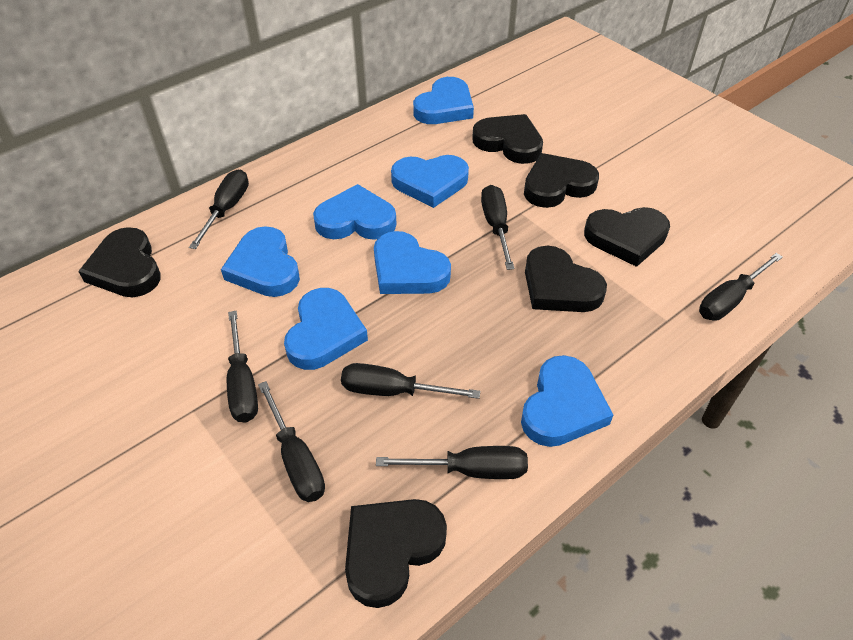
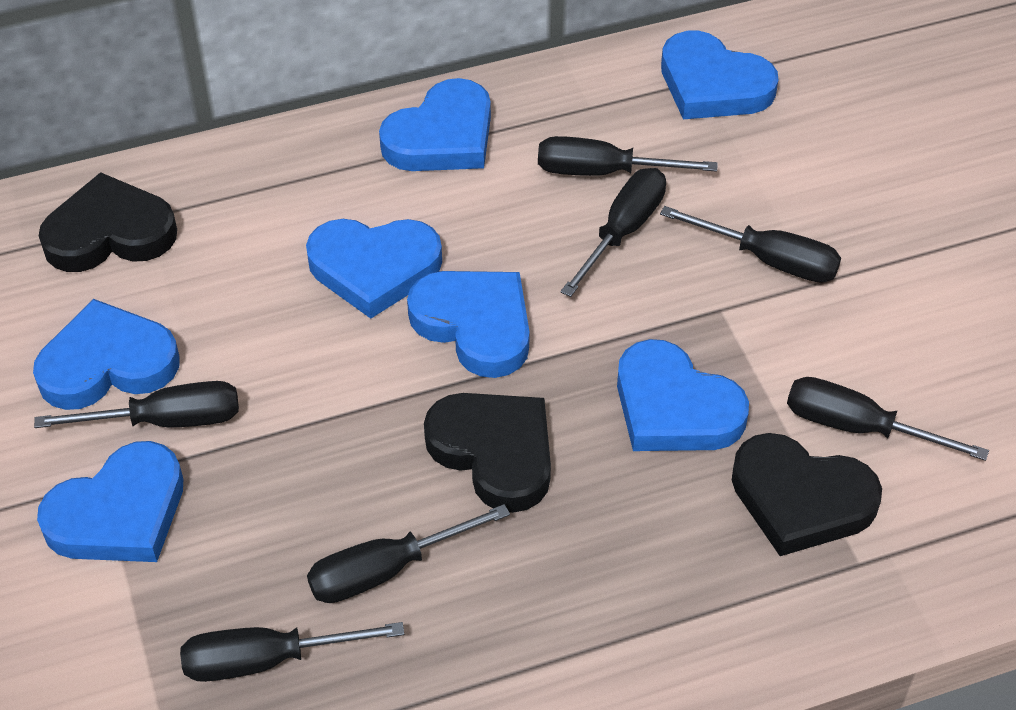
black heart: 6 -> 3

